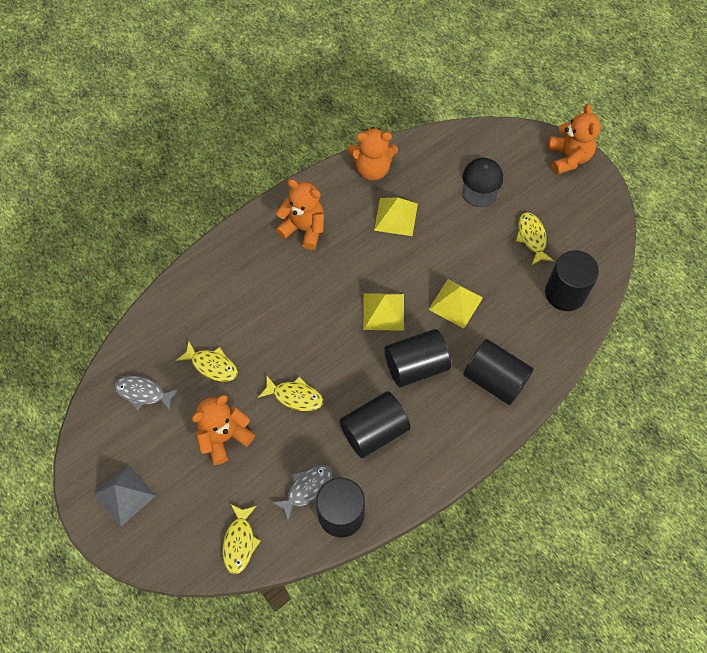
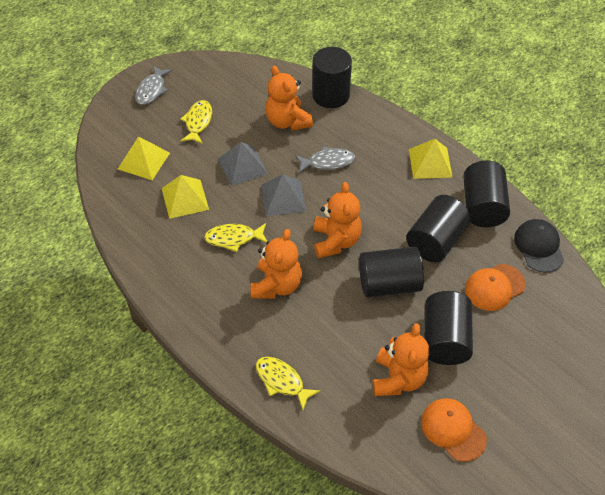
grey pyramid: 1 -> 2
orange cap: 0 -> 2
yellow fish: 4 -> 3

